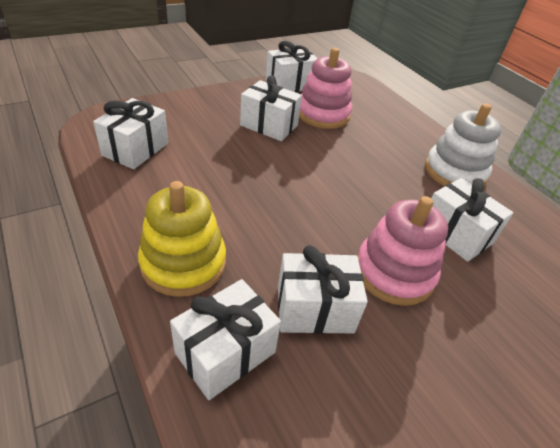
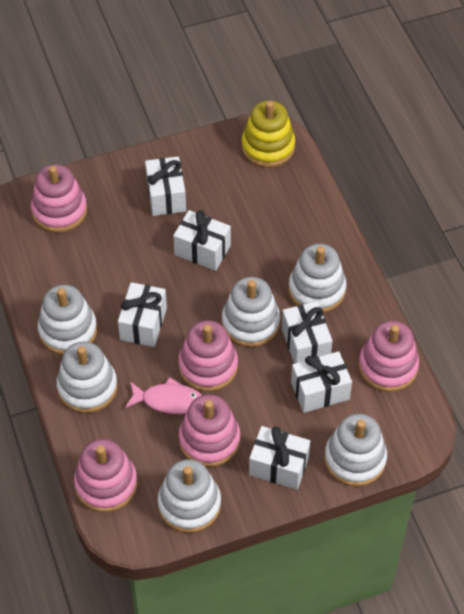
pink fish: 0 -> 1
pink stacking toy: 2 -> 5
white stacking toy: 1 -> 6

